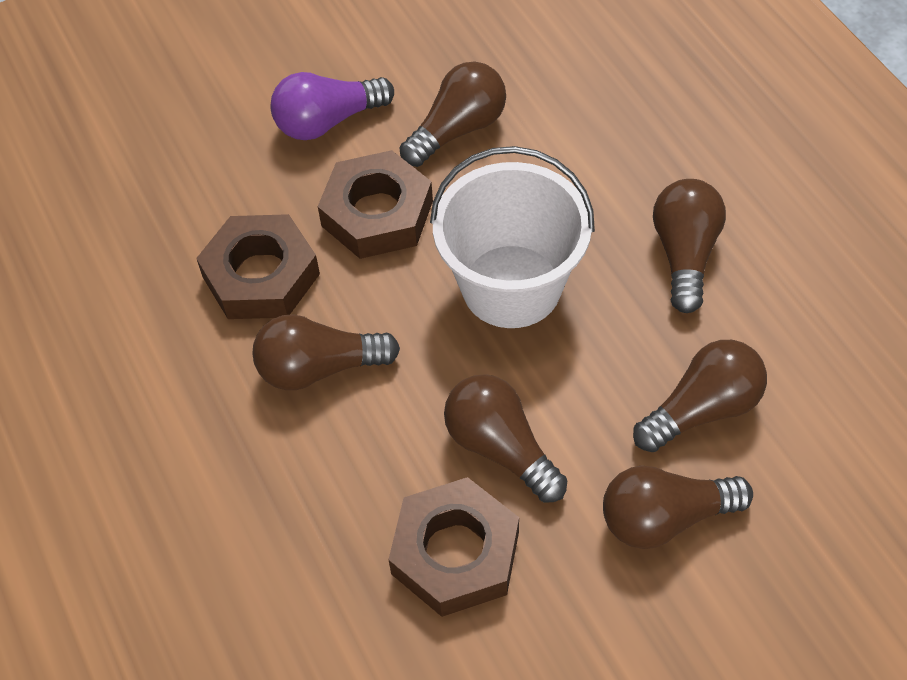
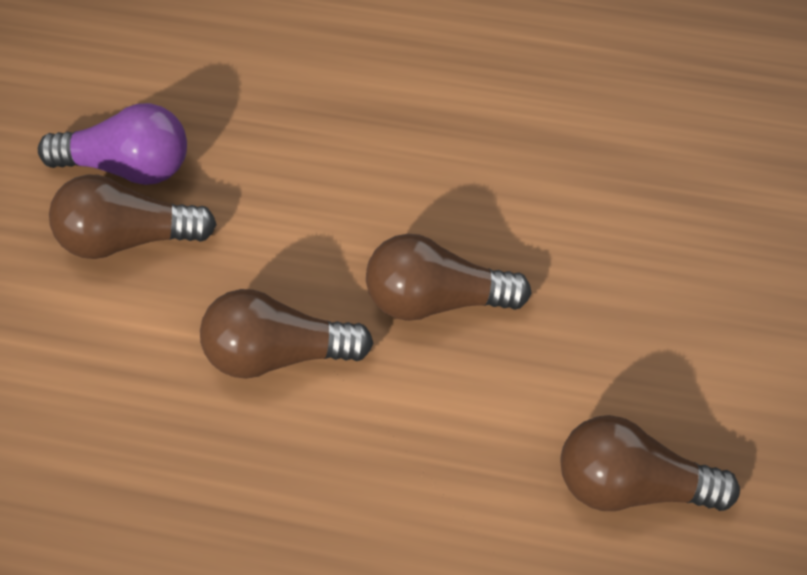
brown light bulb: 6 -> 4
brown nut: 3 -> 0
white bucket: 1 -> 0

